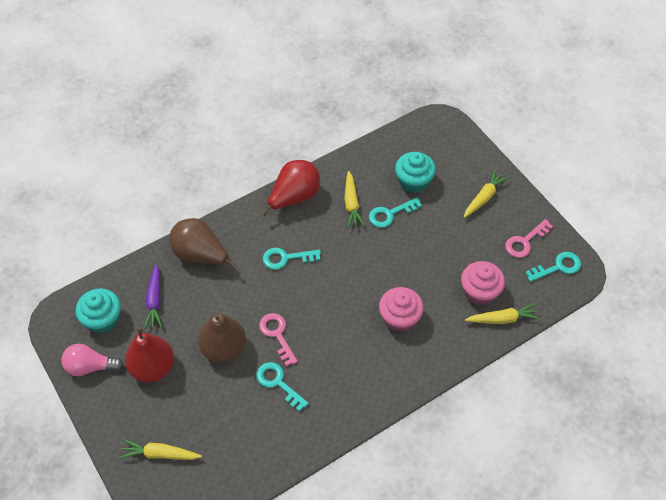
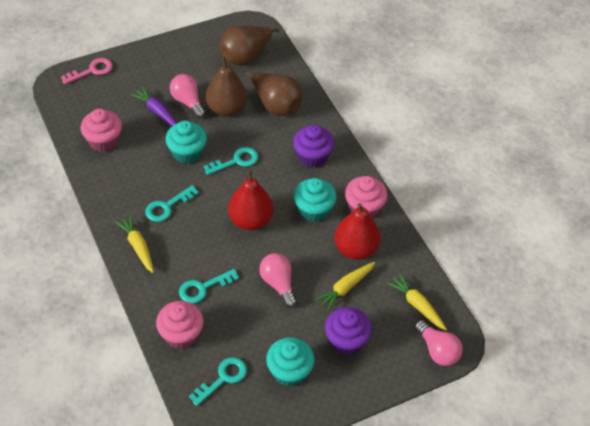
brown pear: 2 -> 3
pink cupcake: 2 -> 3
pink key: 2 -> 1
pink light bulb: 1 -> 3
purple cupcake: 0 -> 2
turquoise cupcake: 2 -> 3
yellow carrot: 4 -> 3

